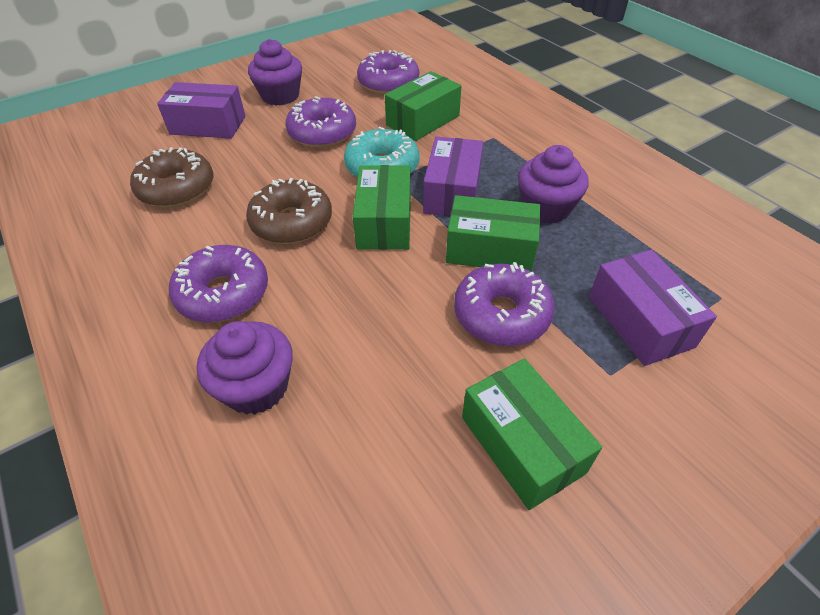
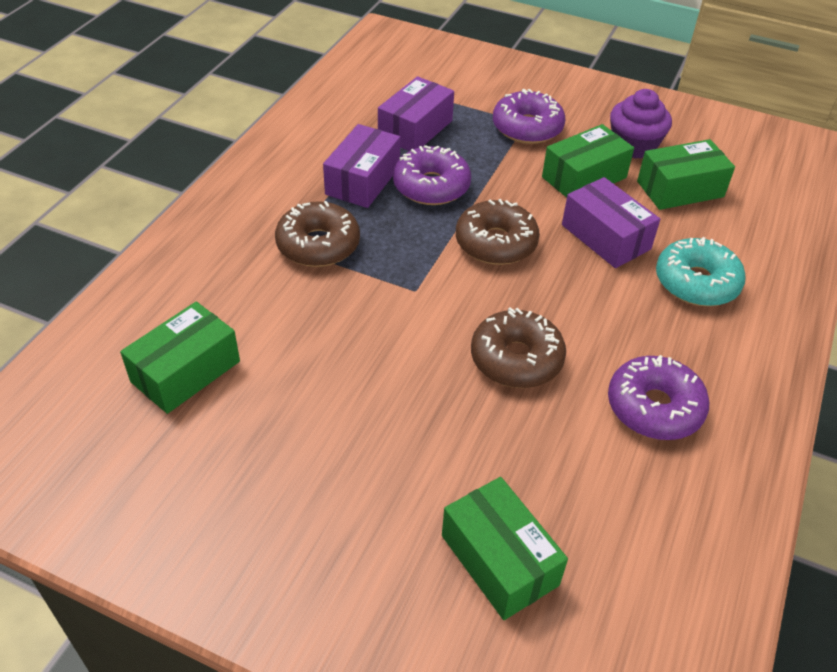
brown donut: 2 -> 3
purple cupcake: 3 -> 1
purple donut: 4 -> 3

